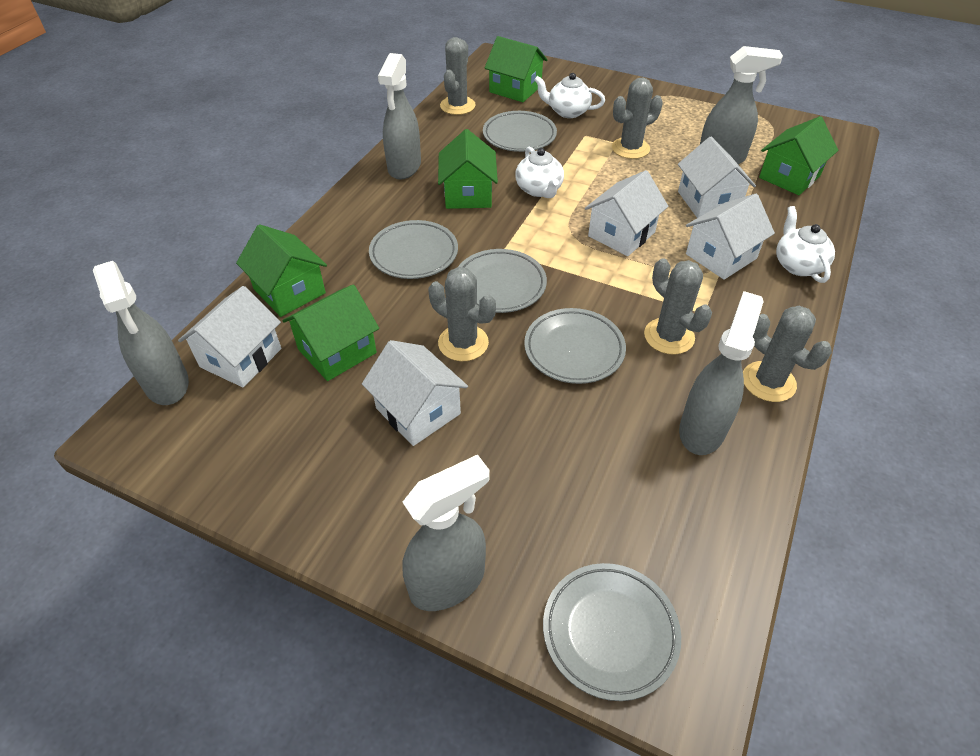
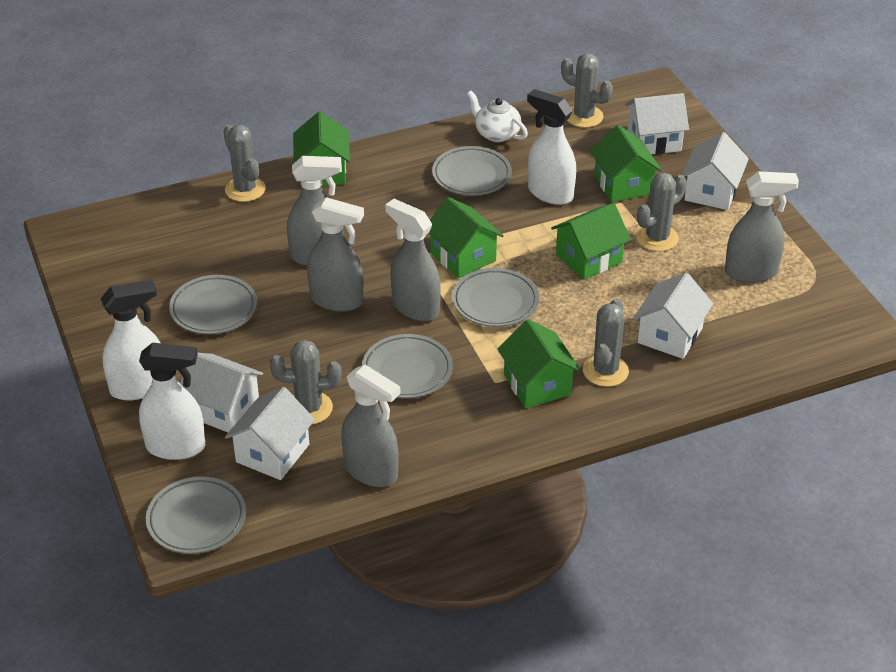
white spray bottle: 0 -> 3
white teapot: 3 -> 1

